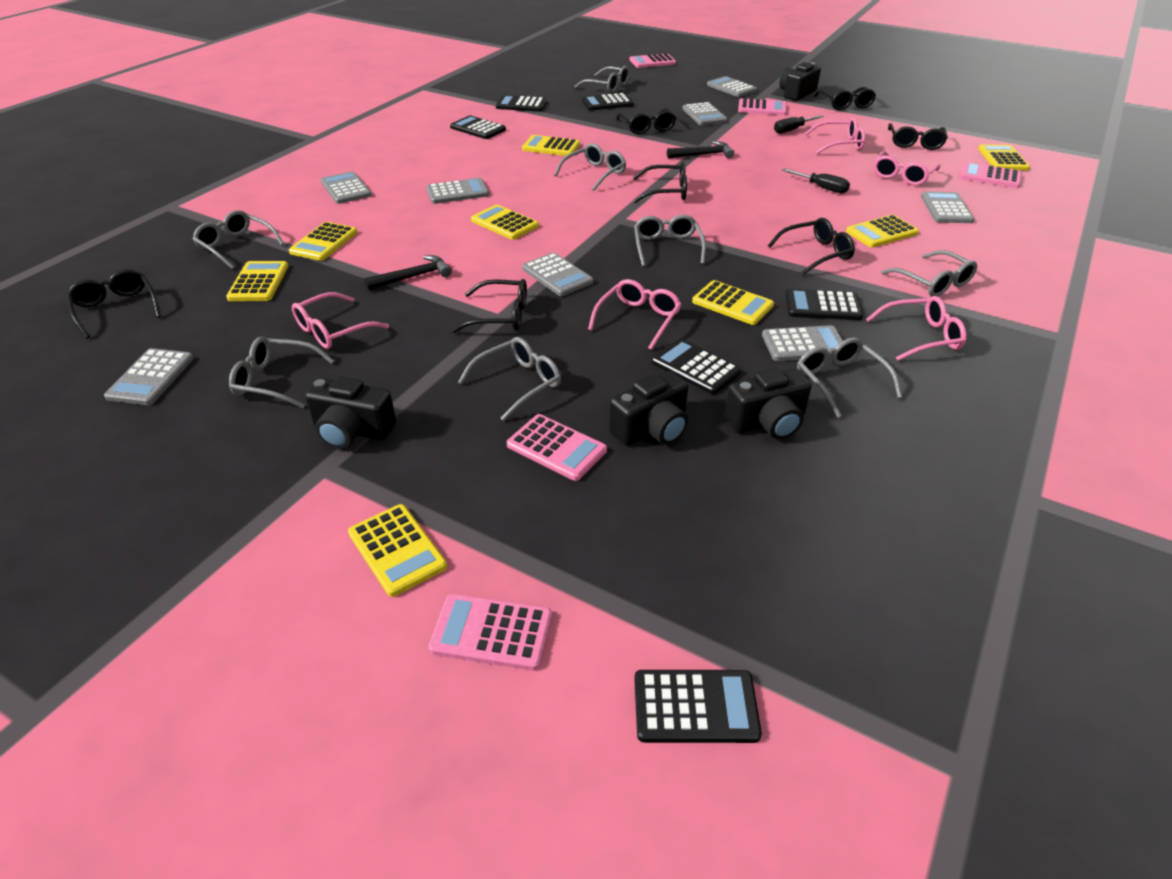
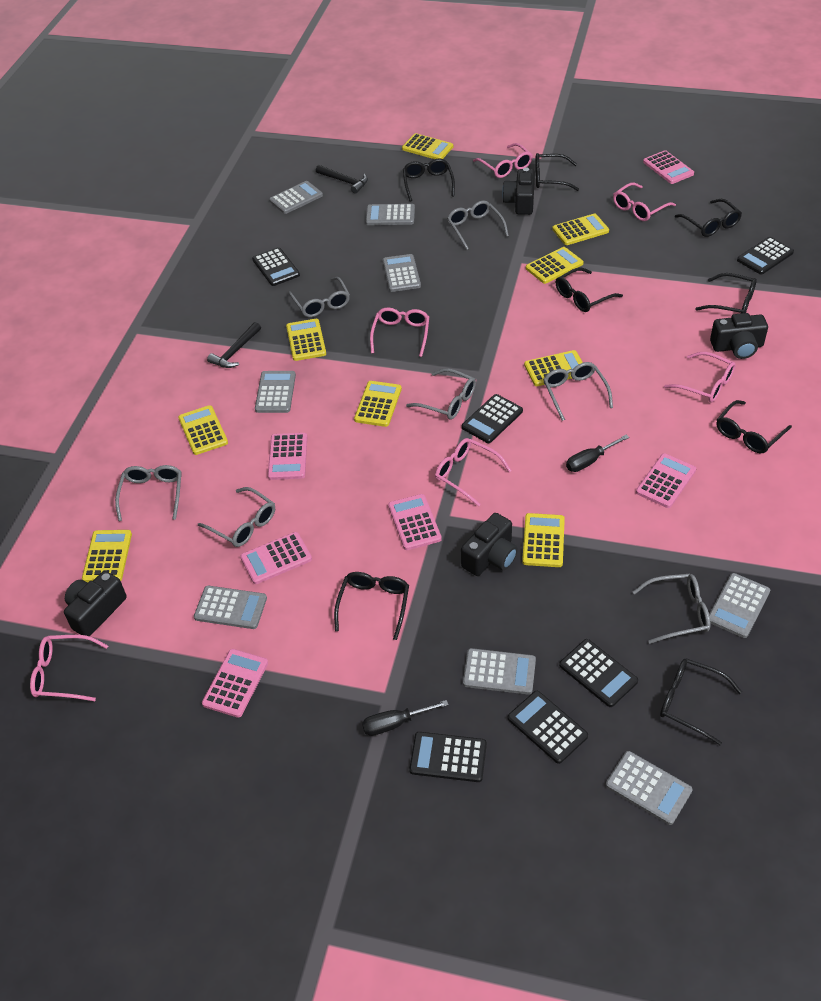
black glasses: 7 -> 8
grey glasses: 8 -> 7
pink calculator: 5 -> 6
pink glasses: 5 -> 6
yellow calculator: 8 -> 9

